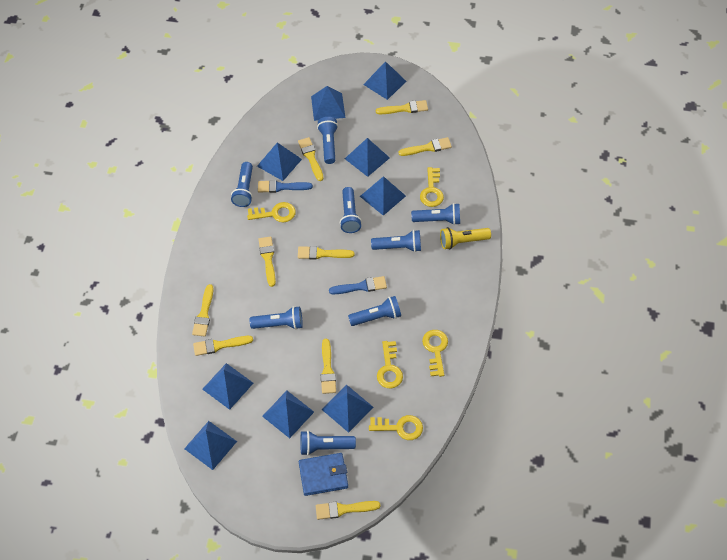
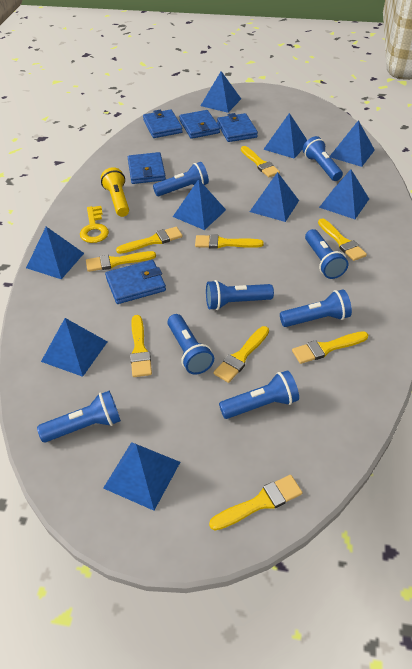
blue brush: 2 -> 0
blue wallet: 1 -> 5
yellow key: 5 -> 1

